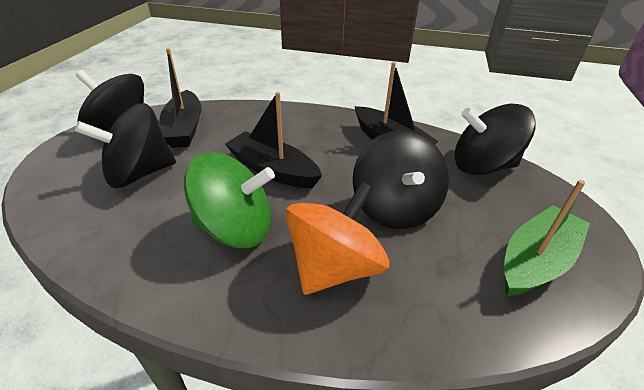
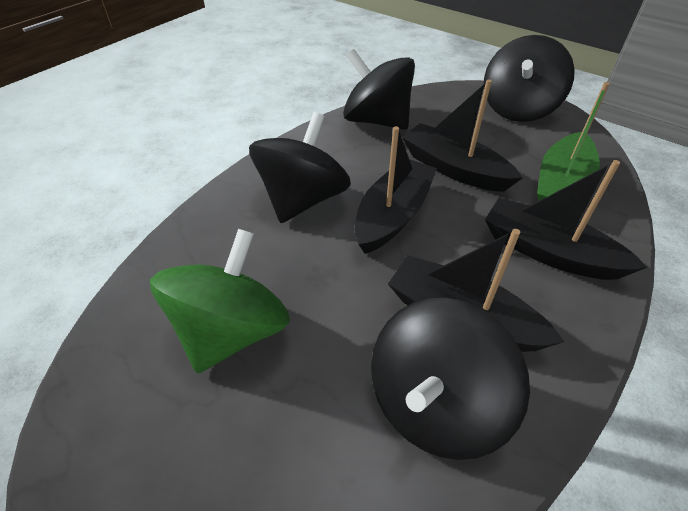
black boat: 3 -> 4
orange spinning top: 1 -> 0

